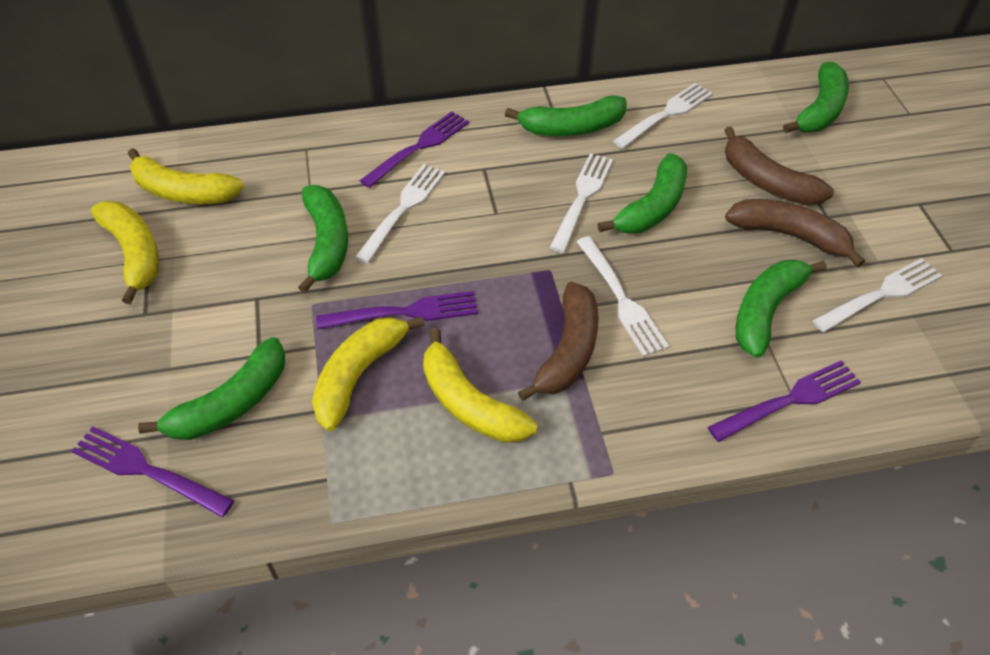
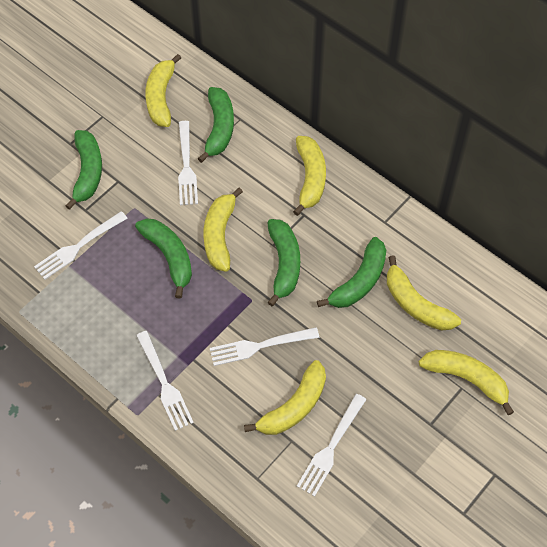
brown banana: 3 -> 0
green banana: 6 -> 5
purple fork: 4 -> 0
yellow banana: 4 -> 6

